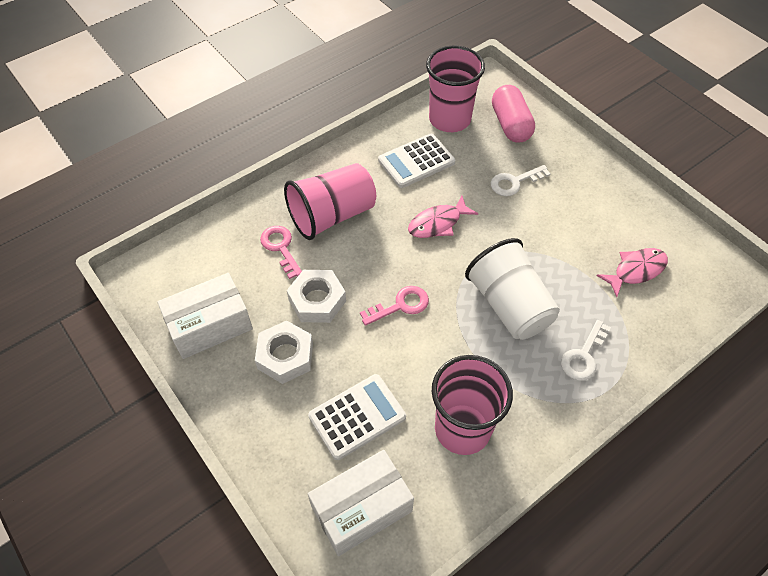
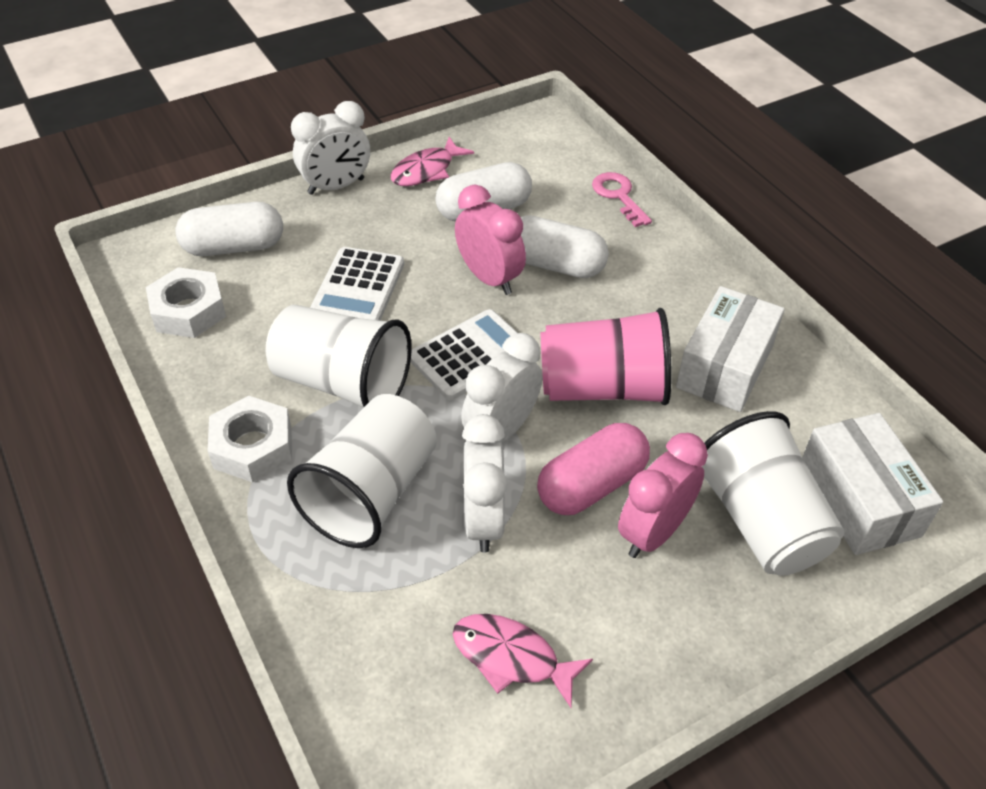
pink clock: 0 -> 2
pink cup: 3 -> 1
pink key: 2 -> 1
white capsule: 0 -> 3
white clock: 0 -> 3
white cup: 1 -> 3
white key: 2 -> 0

